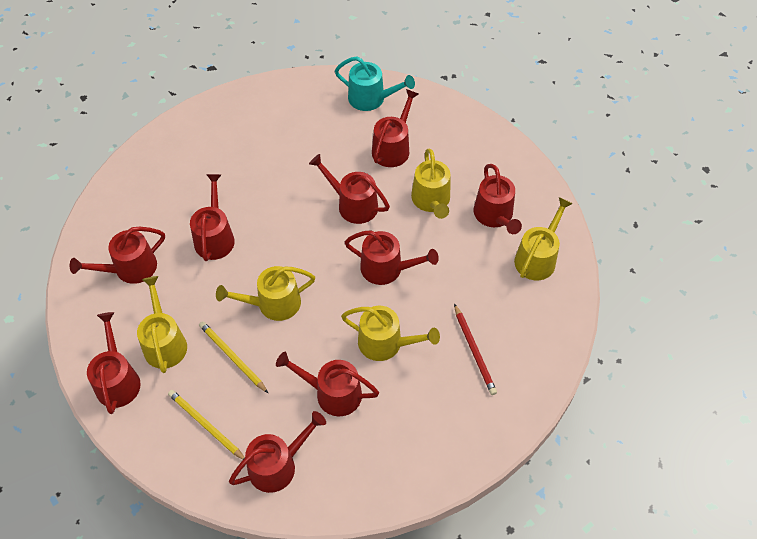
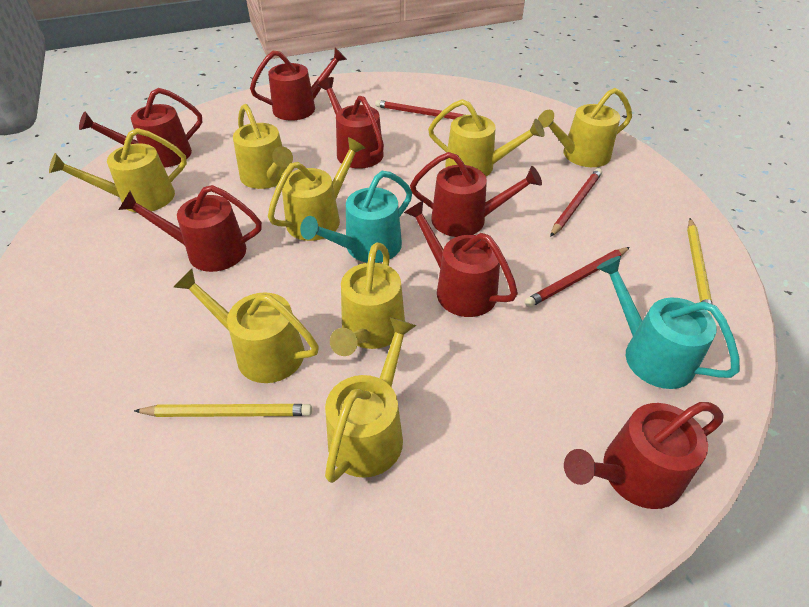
red pencil: 1 -> 3
red watering can: 9 -> 7
turquoise watering can: 1 -> 2
yellow watering can: 5 -> 8

